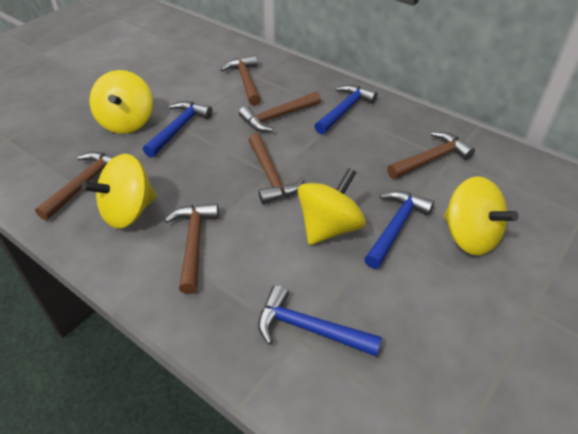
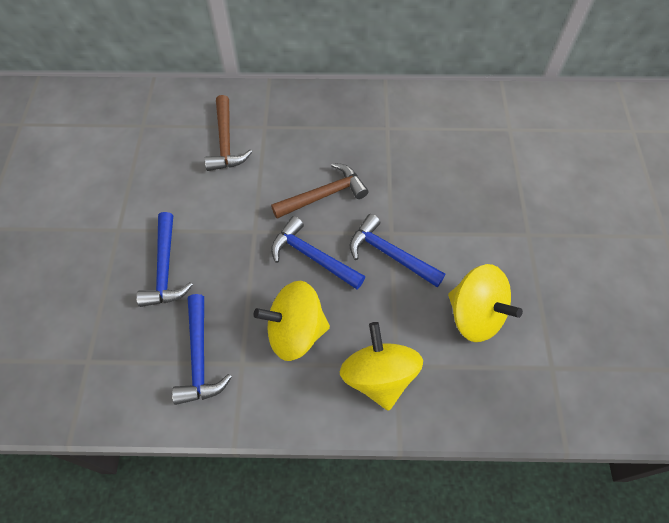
brown hammer: 6 -> 2
yellow spinning top: 4 -> 3

